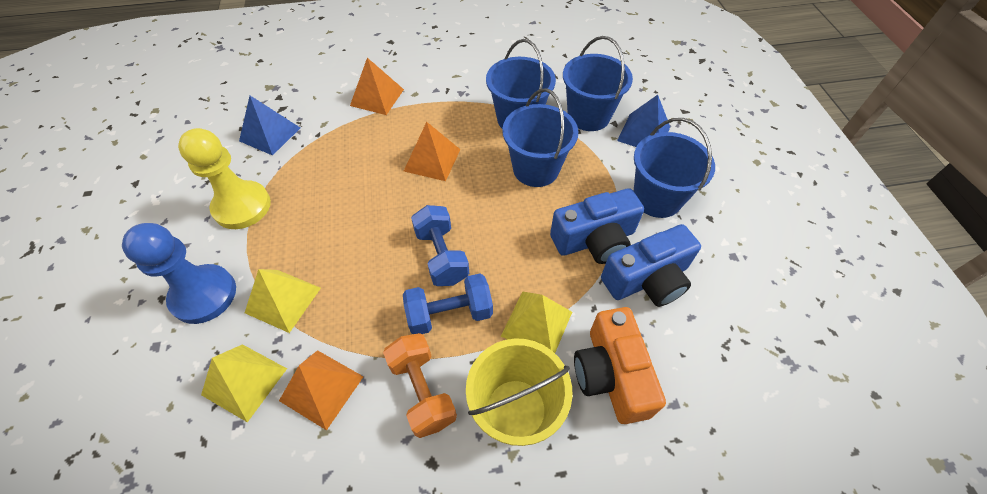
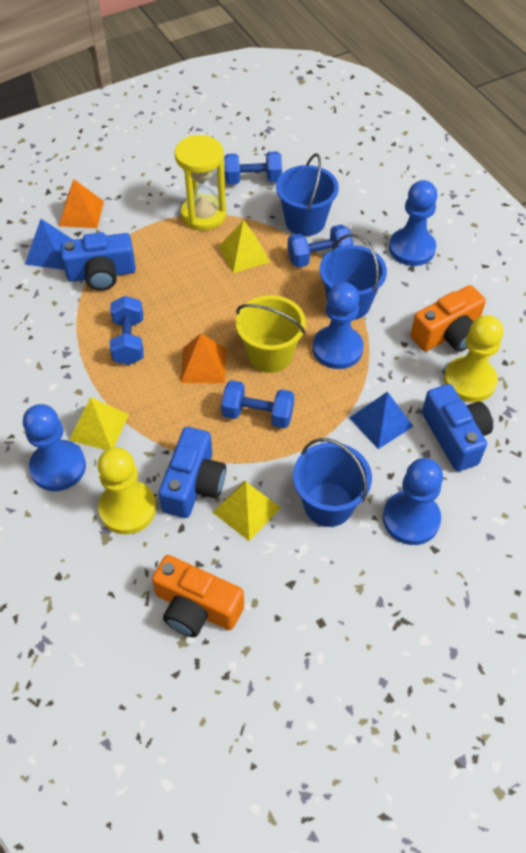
blue bucket: 4 -> 3
blue camera: 2 -> 3
blue dumbbell: 2 -> 4
blue pawn: 1 -> 4
orange camera: 1 -> 2
orange dumbbell: 1 -> 0
orange pyramid: 3 -> 2
yellow hourglass: 0 -> 1
yellow pawn: 1 -> 2

